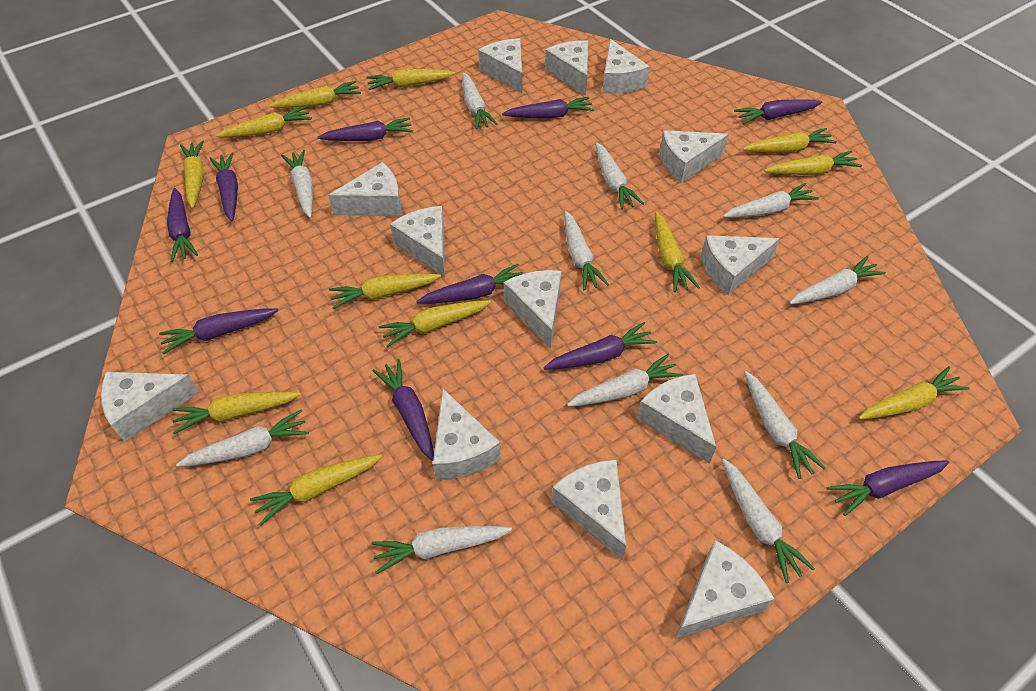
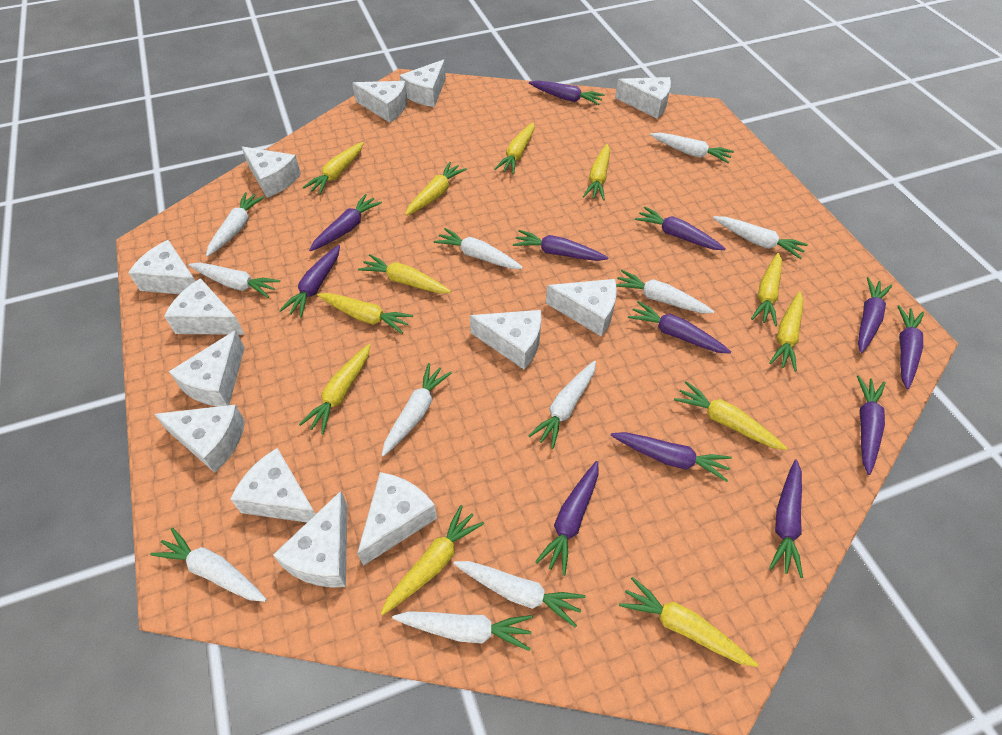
purple carrot: 10 -> 12

